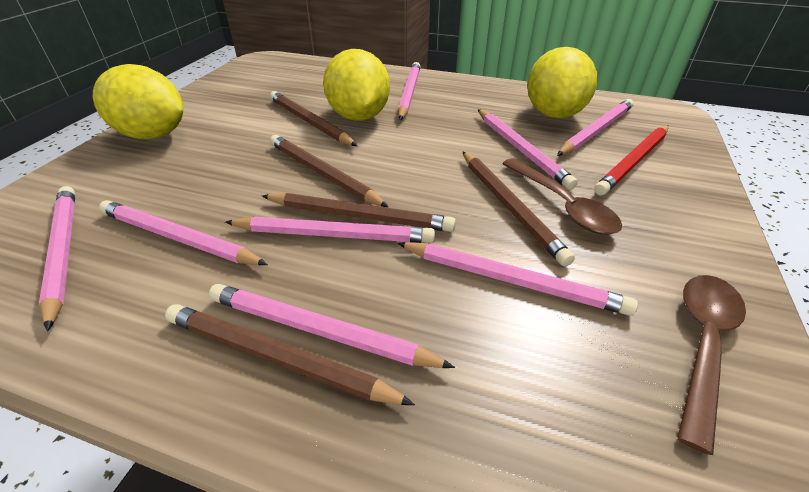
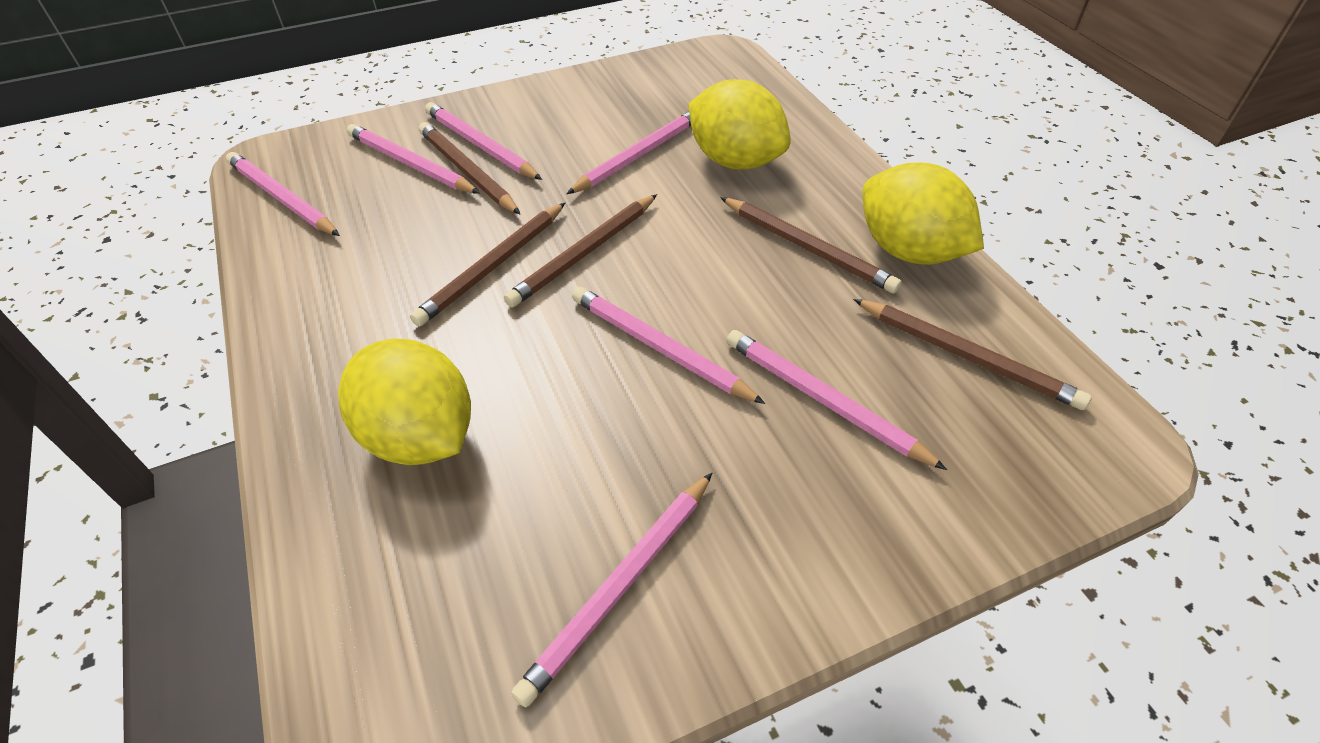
brown spoon: 2 -> 0
pink pencil: 8 -> 7
red pencil: 1 -> 0

